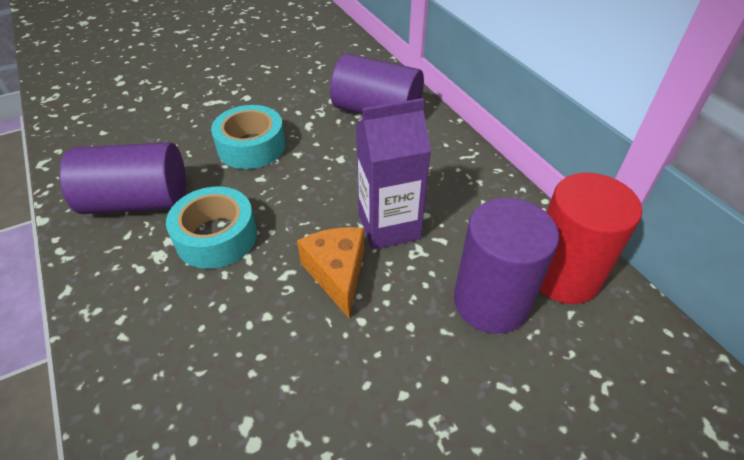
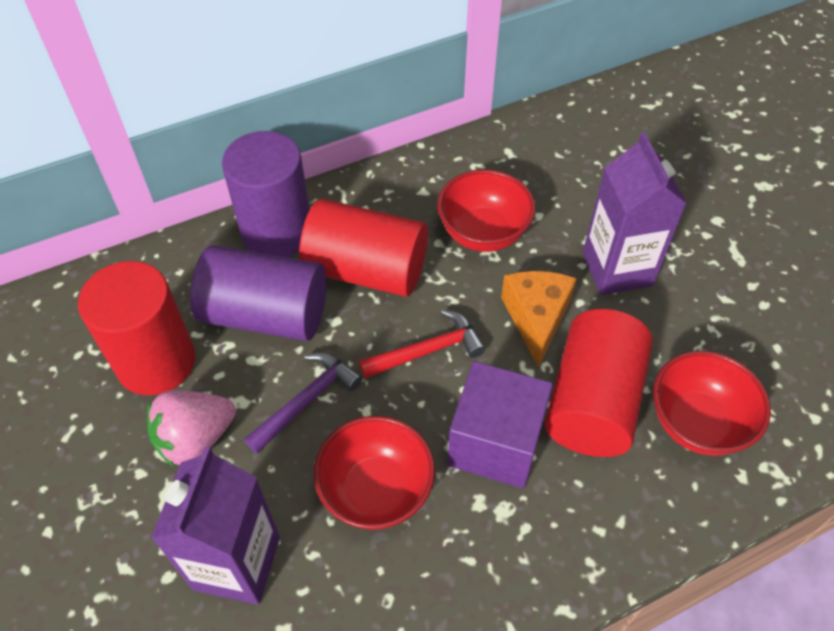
pink strawberry: 0 -> 1
purple carton: 1 -> 2
purple cube: 0 -> 1
purple cylinder: 3 -> 2
purple hammer: 0 -> 1
red bowl: 0 -> 3
red cylinder: 1 -> 3
red hammer: 0 -> 1
turquoise tape: 2 -> 0

